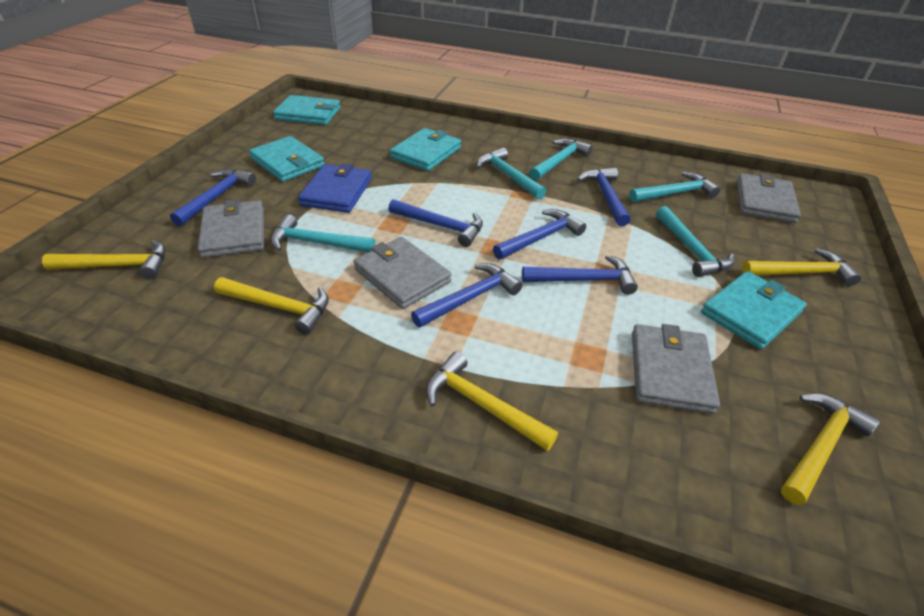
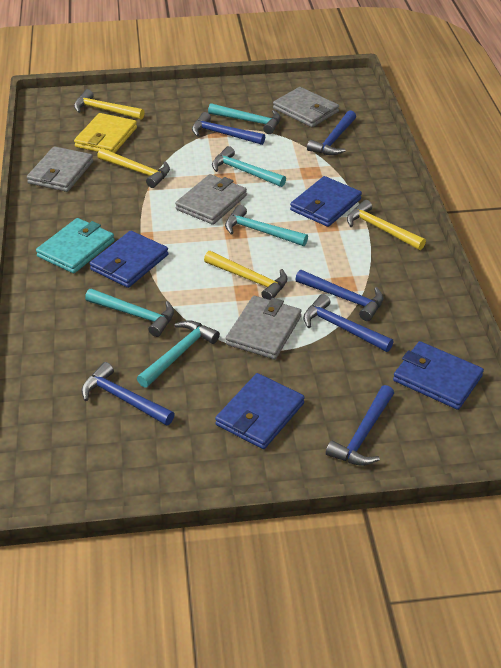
blue wallet: 1 -> 4
turquoise wallet: 4 -> 1
yellow hammer: 5 -> 4
yellow wallet: 0 -> 1

